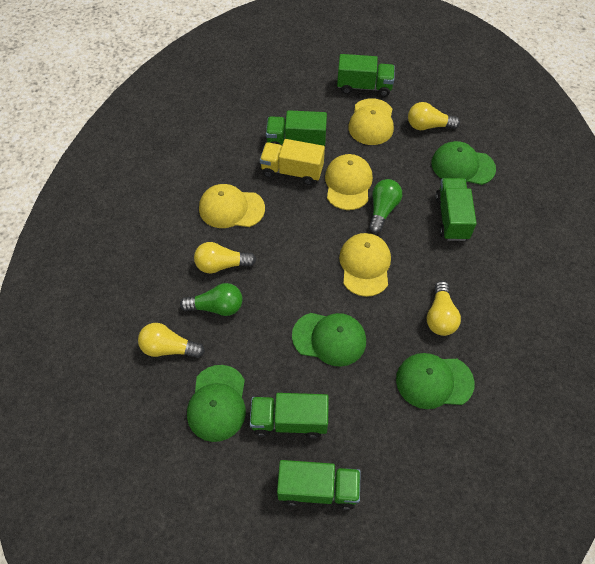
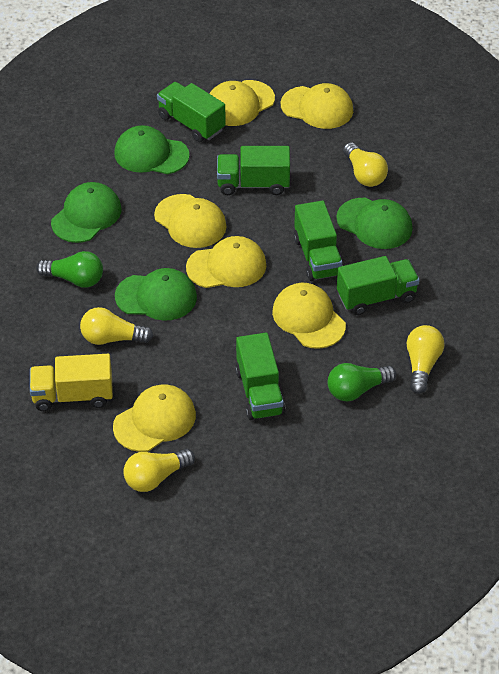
yellow cap: 4 -> 6

